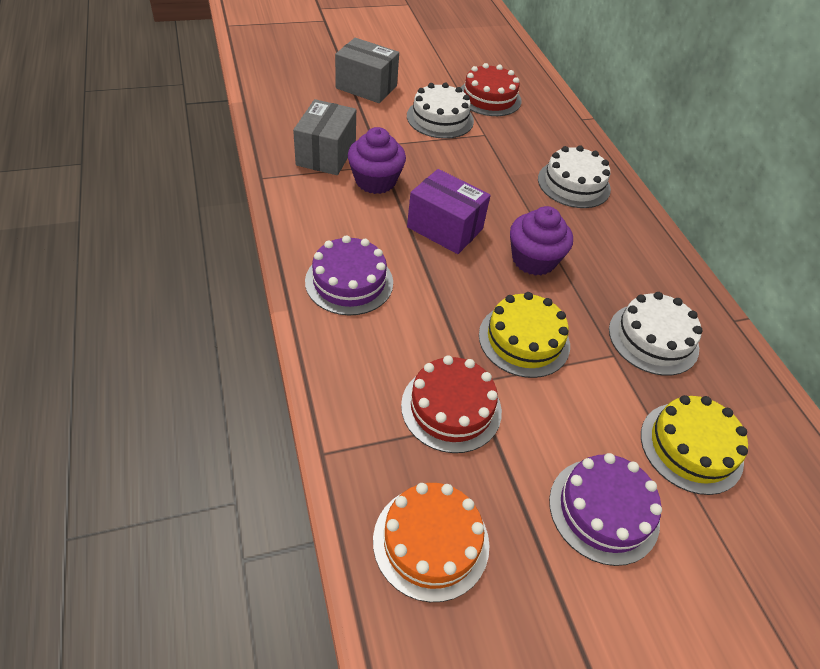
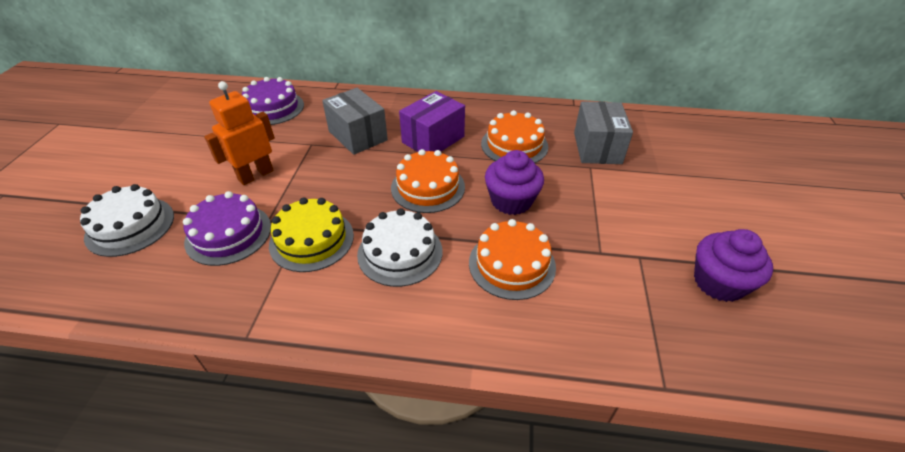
orange cake: 1 -> 3
orange robot: 0 -> 1
red cake: 2 -> 0
white cake: 3 -> 2
yellow cake: 2 -> 1

